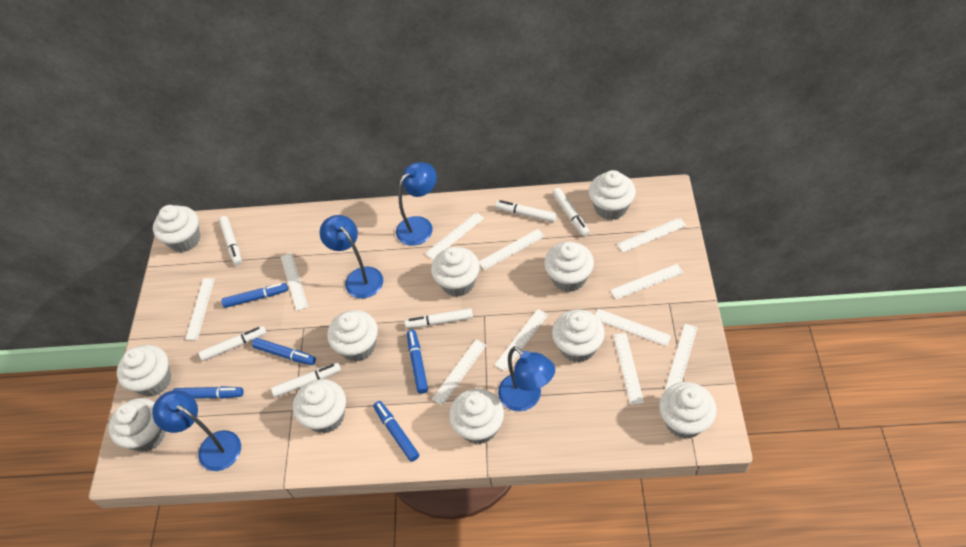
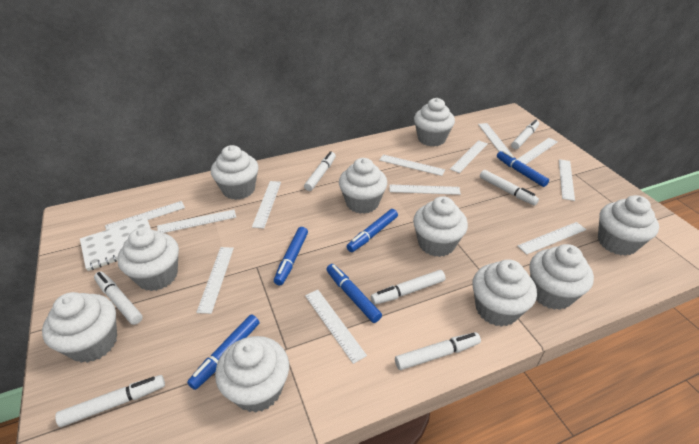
blue lamp: 4 -> 0
white cupcake: 11 -> 10
white marker: 6 -> 7
white notebook: 0 -> 1
white ruler: 11 -> 12

